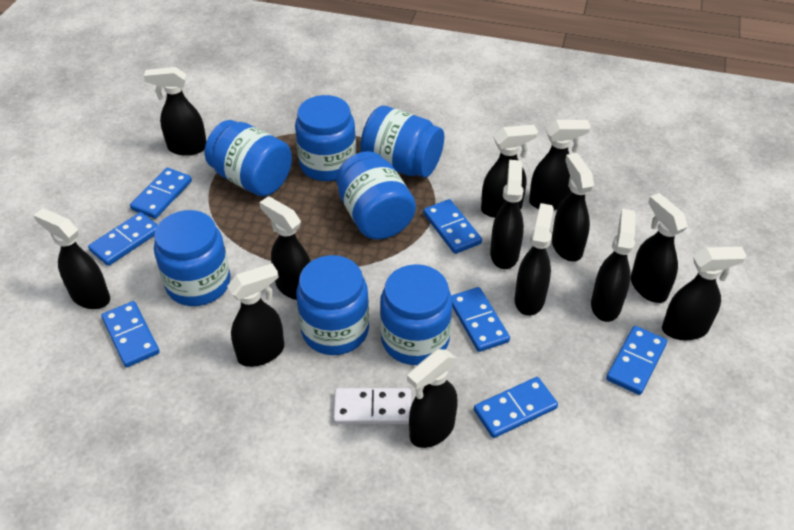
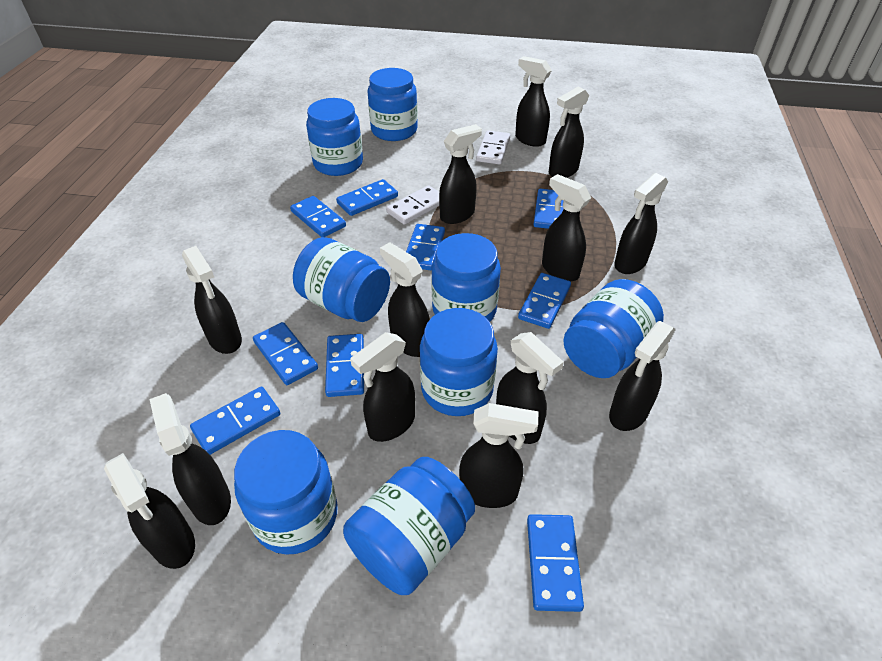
blue domino: 7 -> 9
blue jar: 7 -> 8
white domino: 1 -> 2

